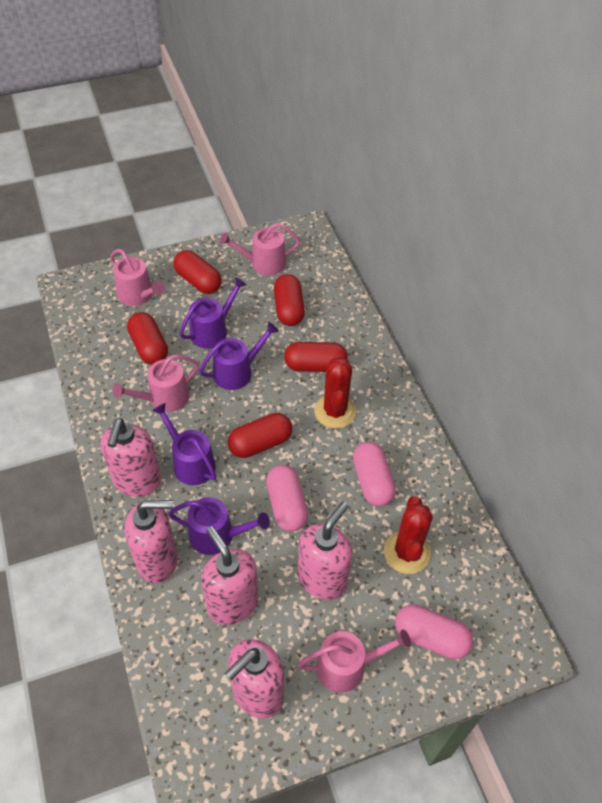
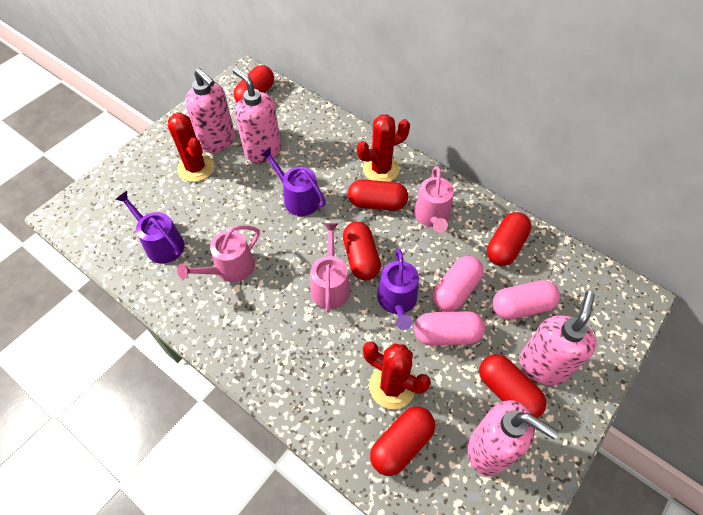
pink soap dispenser: 5 -> 4
pink watering can: 4 -> 3
purple watering can: 4 -> 3
red cactus: 2 -> 3
red capsule: 5 -> 6

